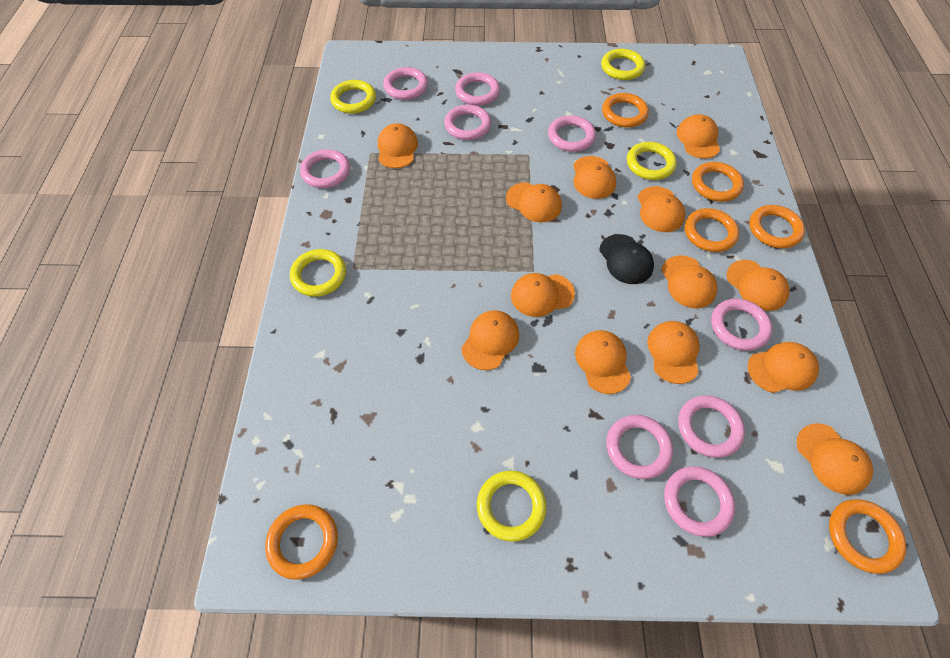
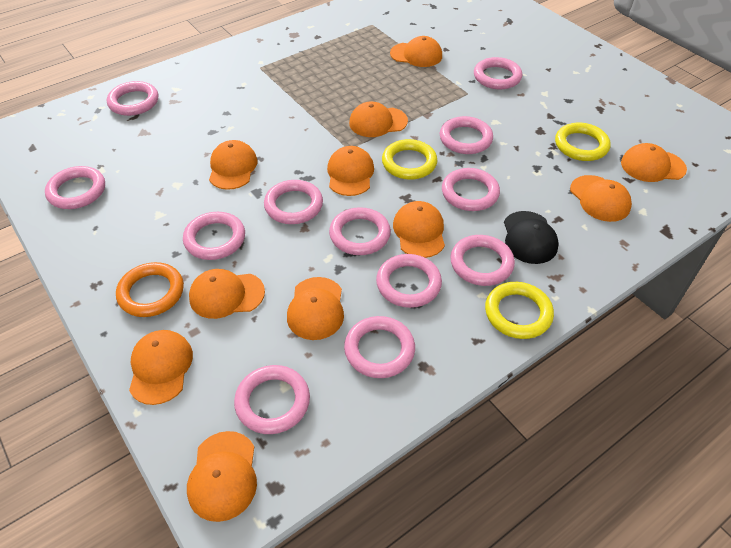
orange cap: 13 -> 11
orange ring: 6 -> 1
pink ring: 9 -> 12
yellow ring: 5 -> 3

